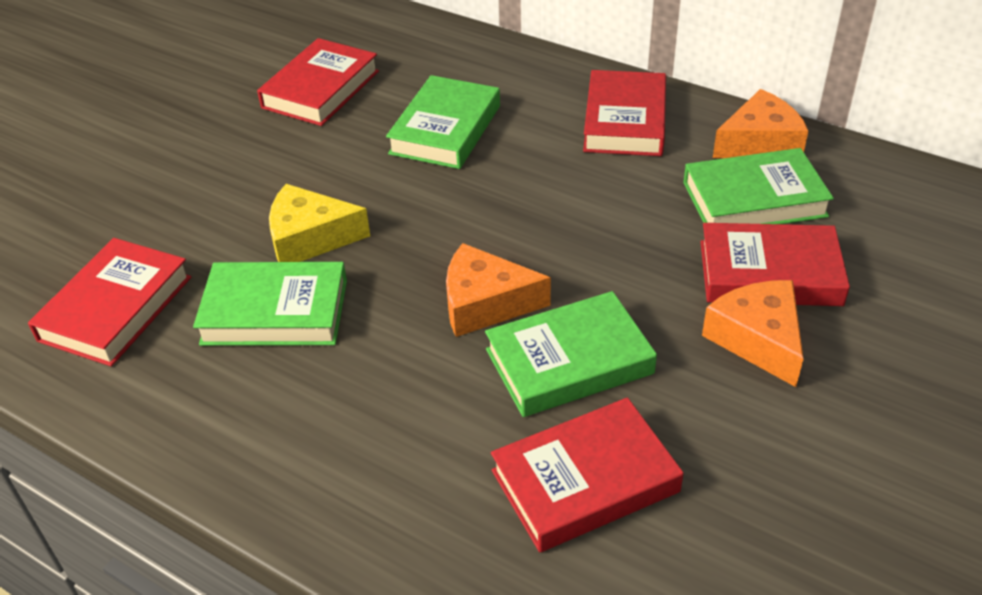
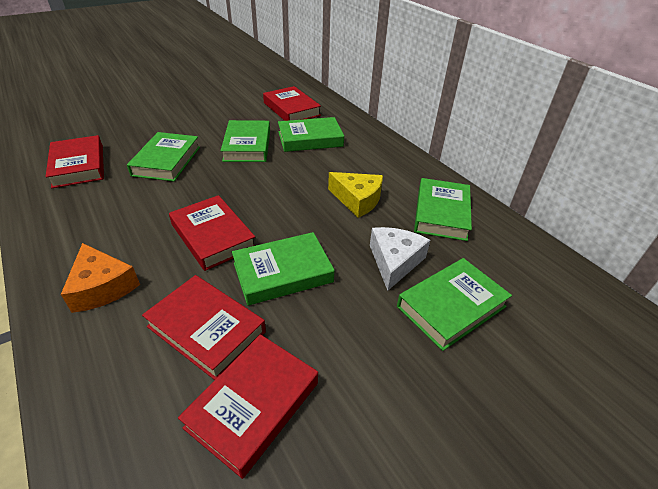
green book: 4 -> 6
orange cheese: 3 -> 1
white cheese: 0 -> 1

